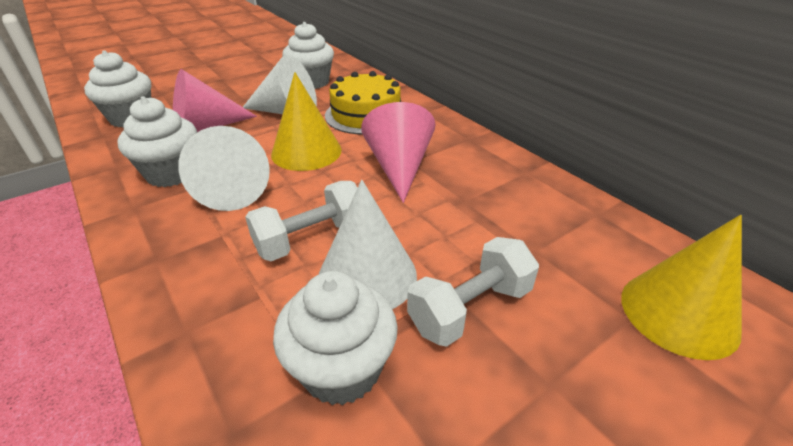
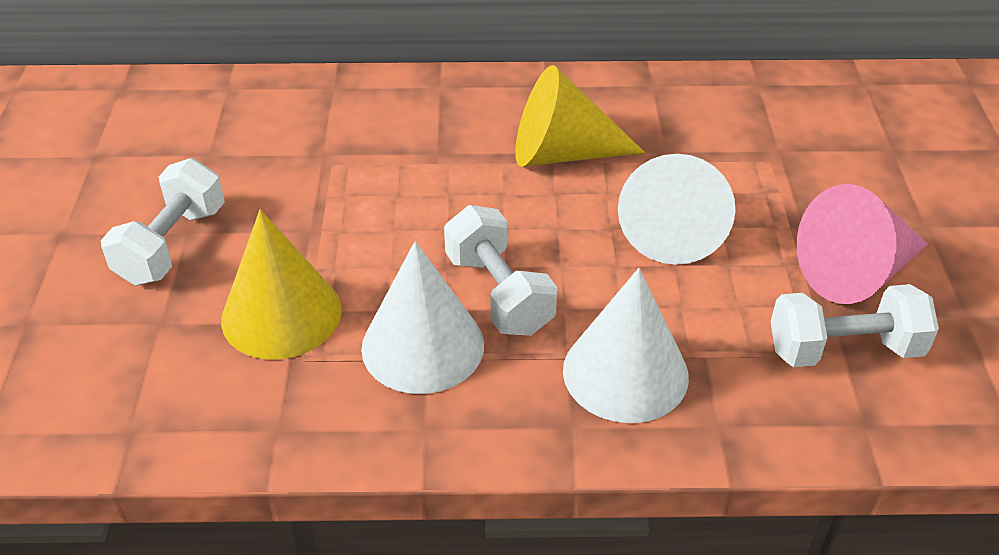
pink cone: 2 -> 1
white cupcake: 4 -> 0
white dumbbell: 2 -> 3
yellow cake: 1 -> 0

